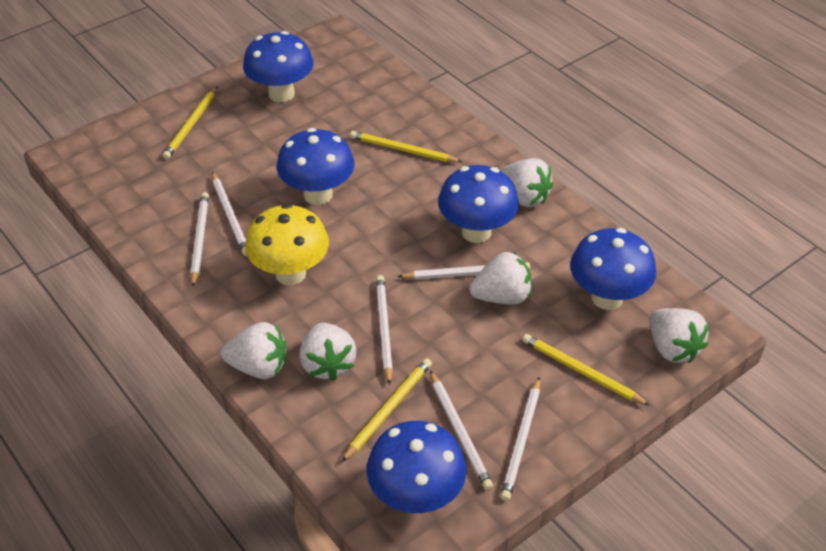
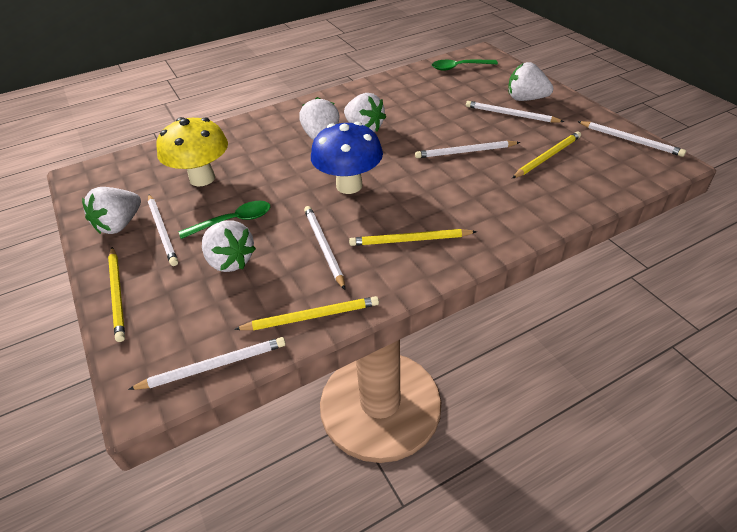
blue mushroom: 5 -> 1
green spoon: 0 -> 2

